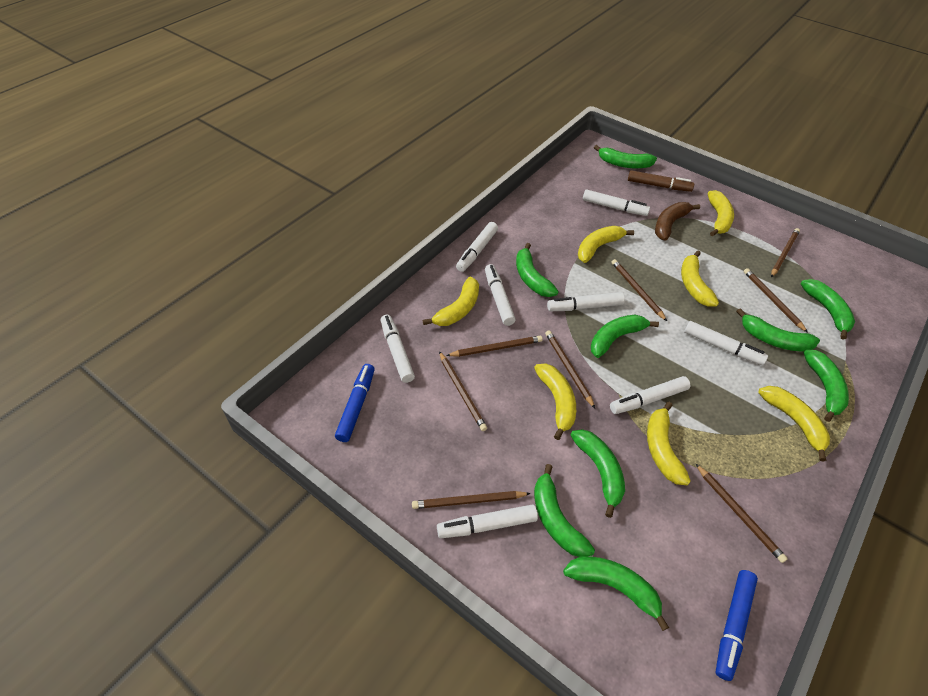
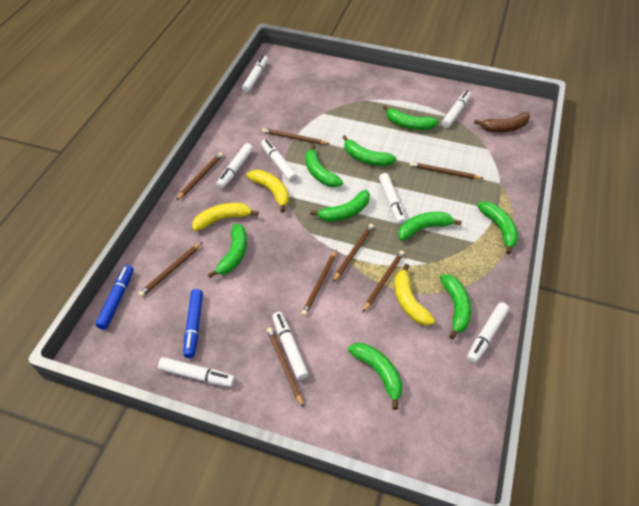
brown marker: 1 -> 0
yellow banana: 7 -> 3

